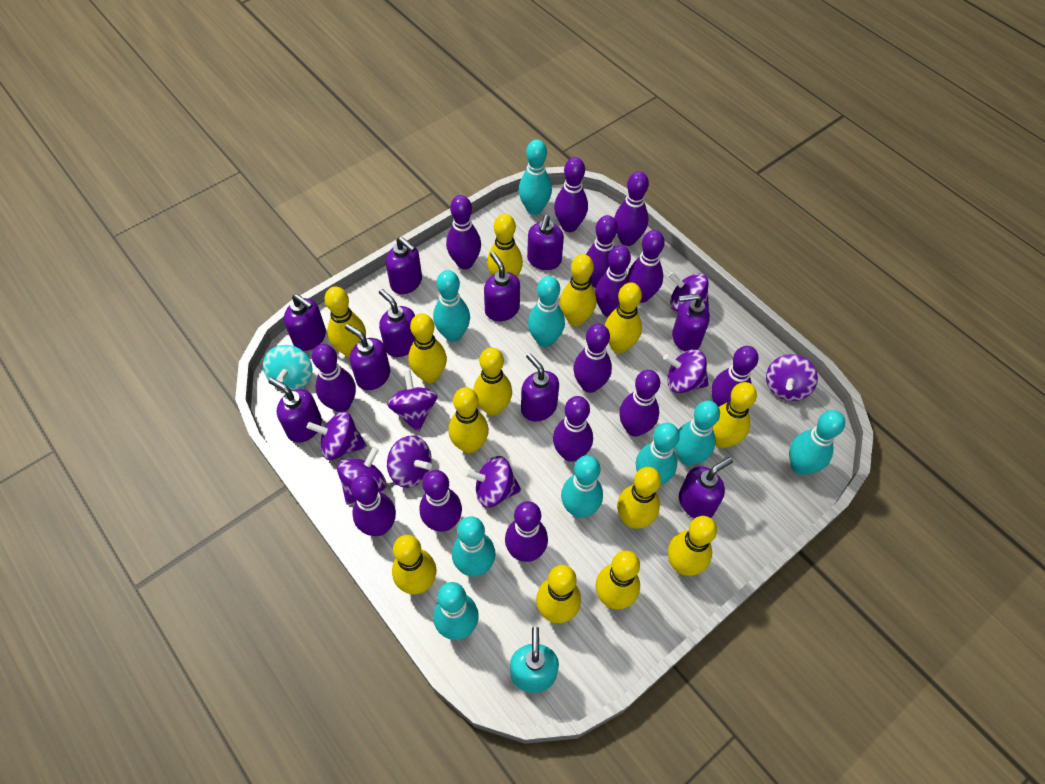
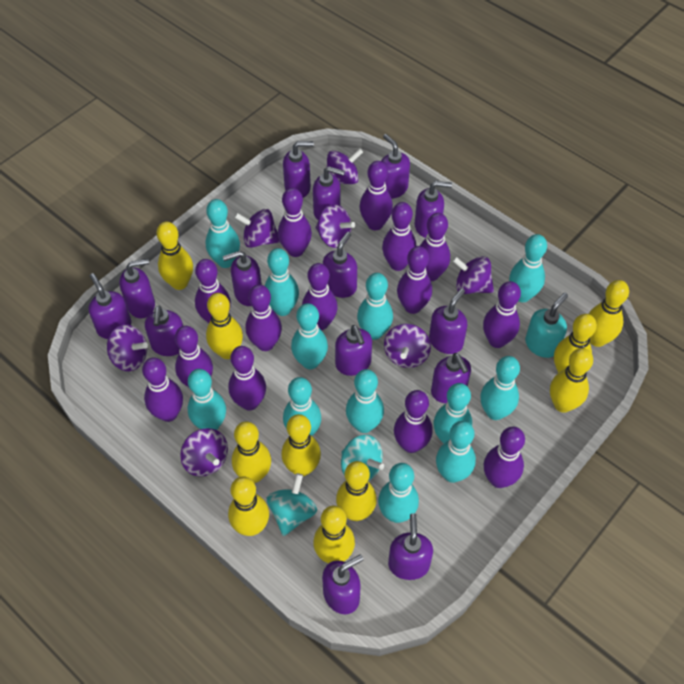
purple soap dispenser: 10 -> 14
purple spinning top: 8 -> 7
turquoise bowling pin: 9 -> 12
turquoise spinning top: 1 -> 2
yellow bowling pin: 13 -> 10

